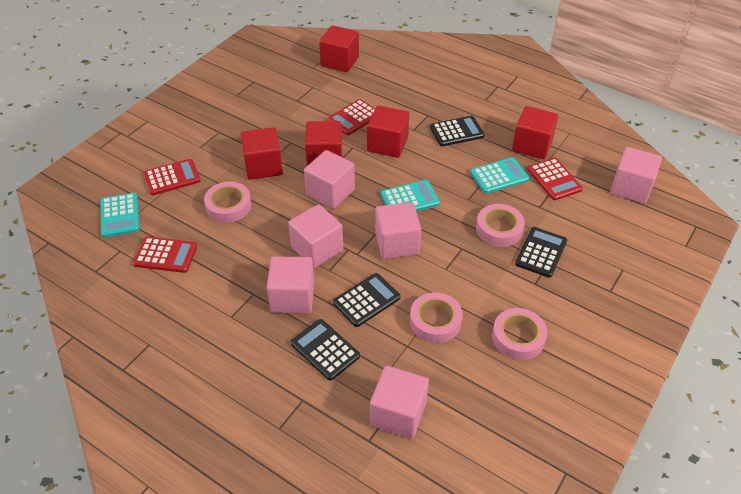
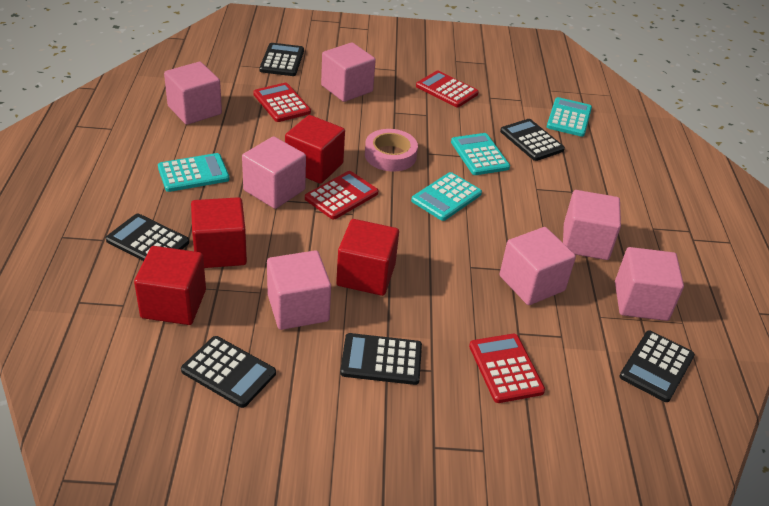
black calculator: 4 -> 6
pink cube: 6 -> 7
pink tape: 4 -> 1
red cube: 5 -> 4
turquoise calculator: 3 -> 4

